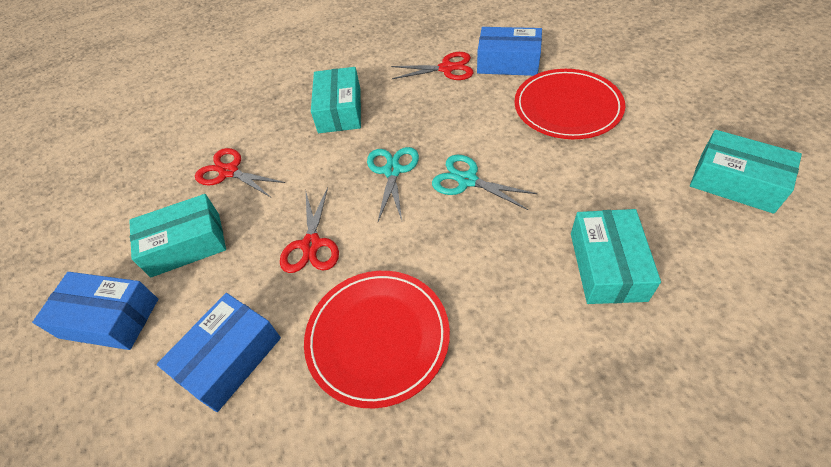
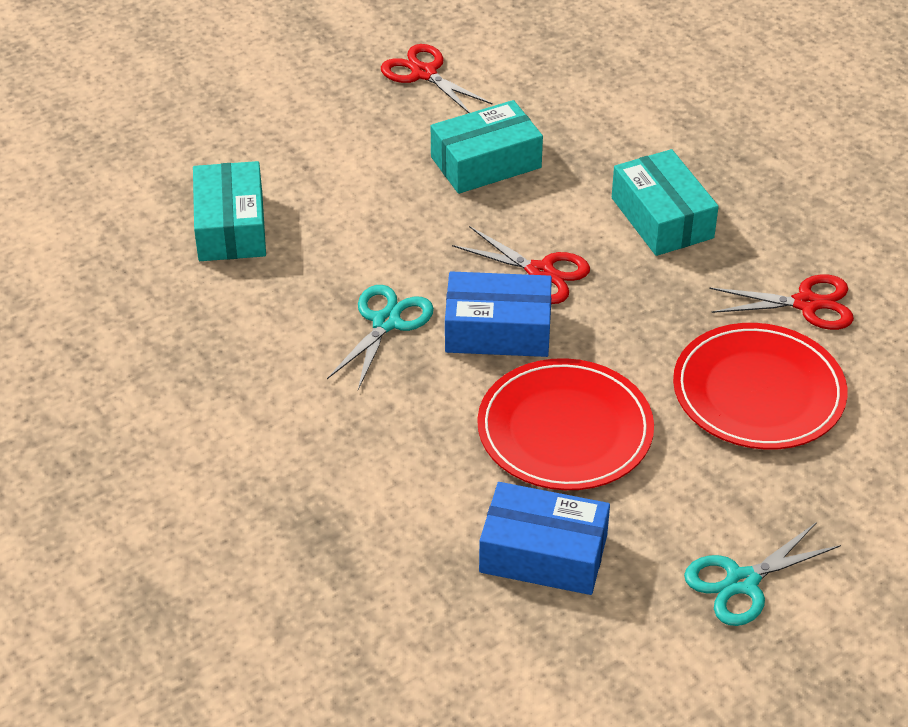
blue box: 3 -> 2
turquoise box: 4 -> 3

